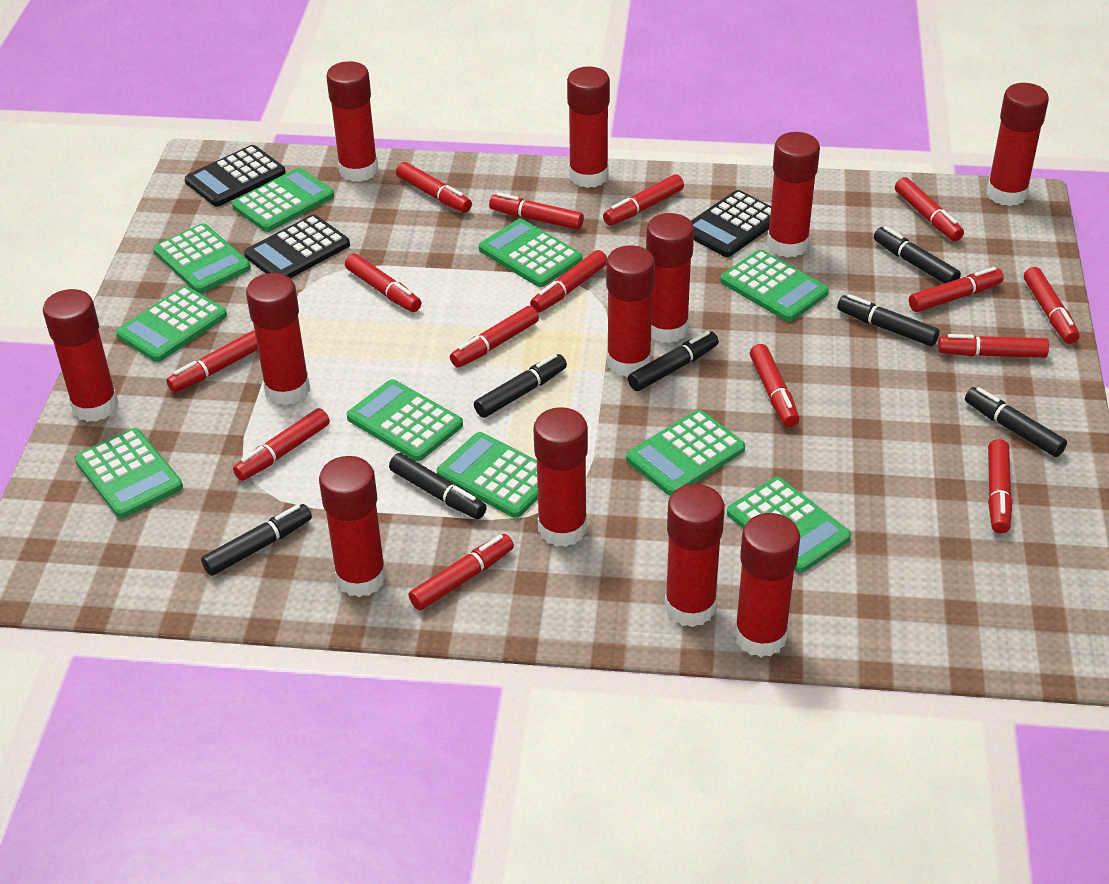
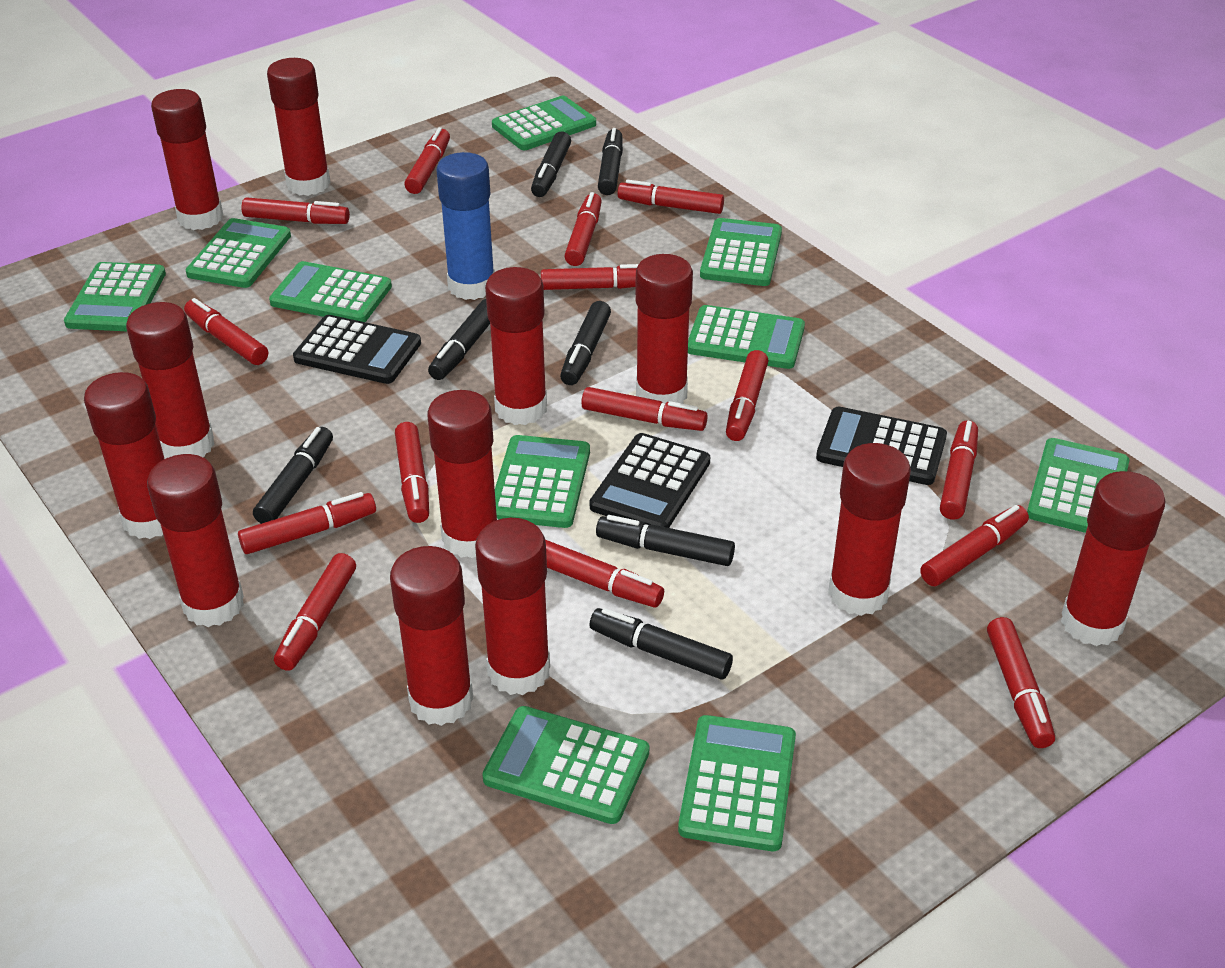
blue glue stick: 0 -> 1

